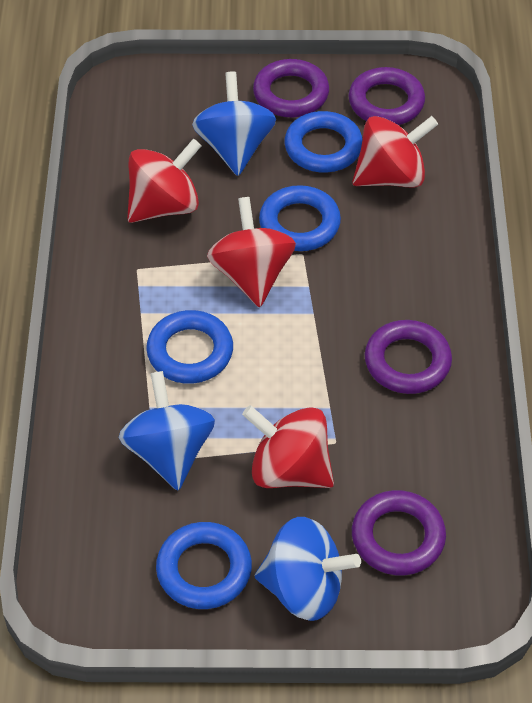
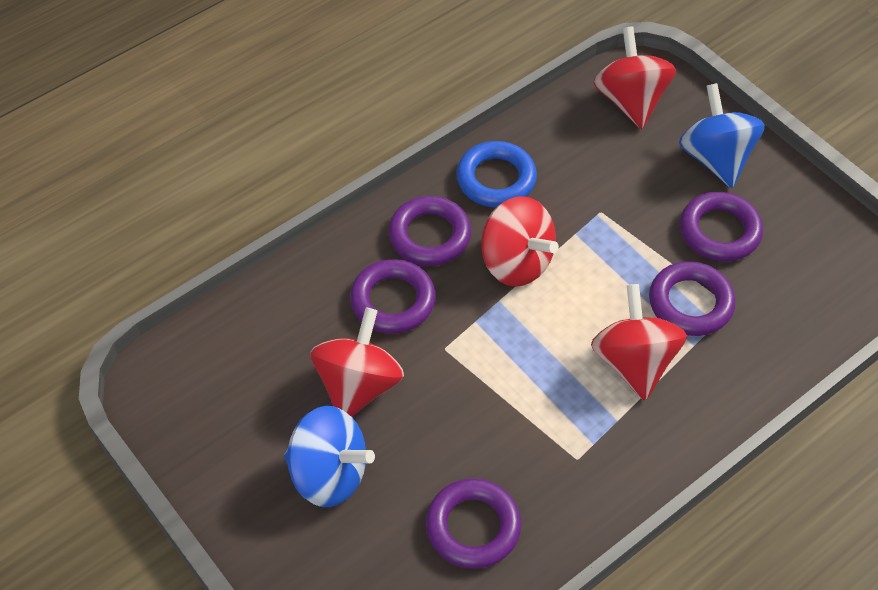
blue ring: 4 -> 1
blue spinning top: 3 -> 2
purple ring: 4 -> 5

